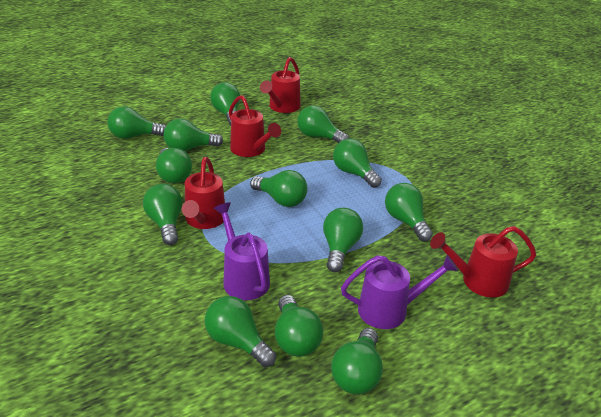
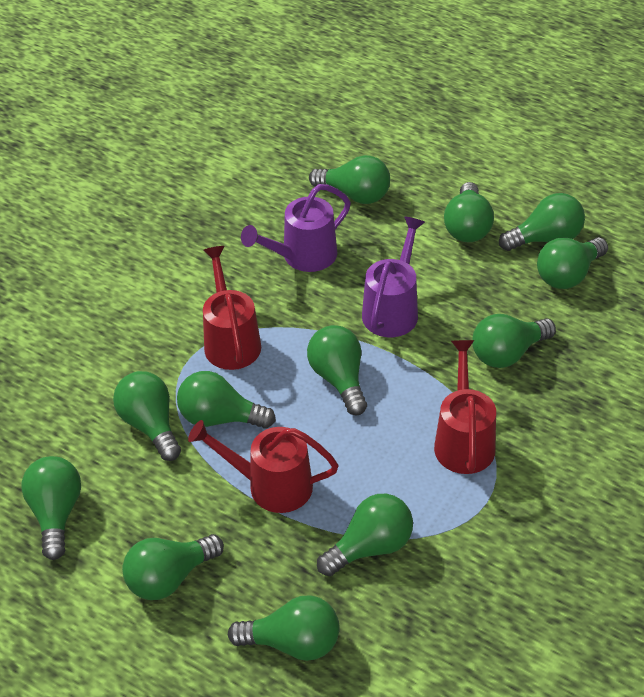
green light bulb: 13 -> 12
red watering can: 4 -> 3

